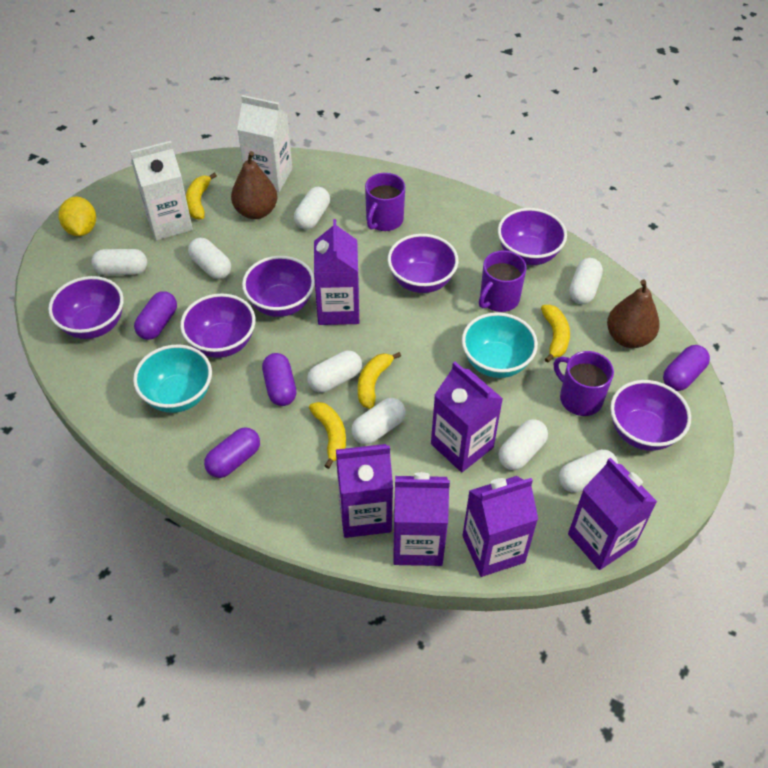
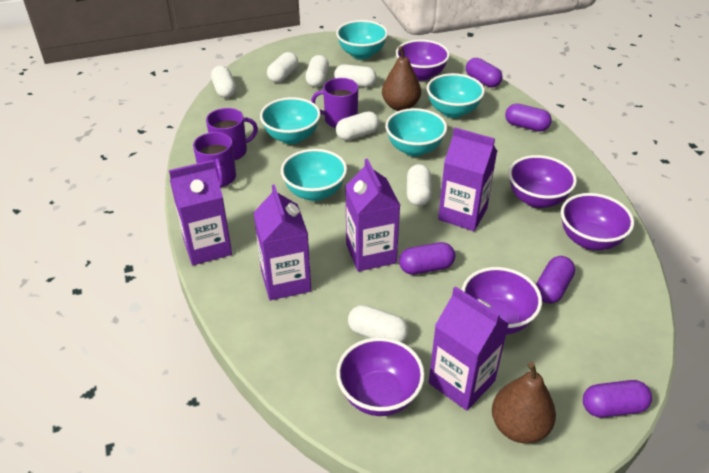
purple bowl: 6 -> 5
purple capsule: 4 -> 5
purple carton: 6 -> 5
turquoise bowl: 2 -> 5
white capsule: 8 -> 7
white carton: 2 -> 0
yellow banana: 4 -> 0
yellow lemon: 1 -> 0

